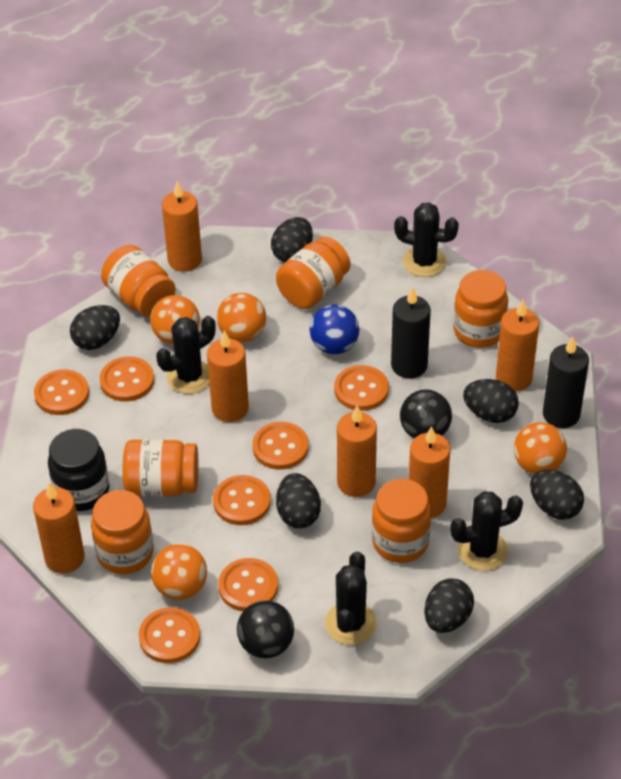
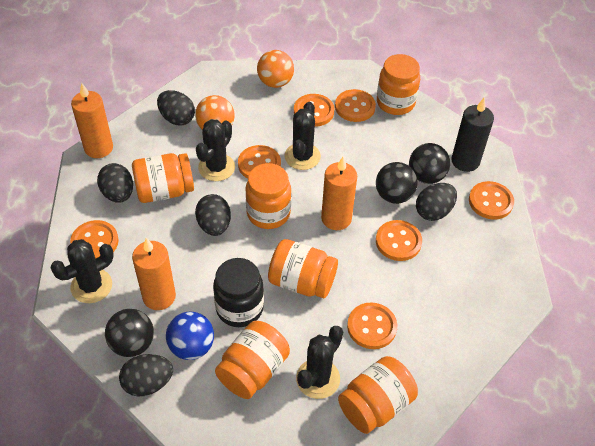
black ball: 2 -> 3
black candle: 2 -> 1
black egg: 6 -> 5
orange ball: 4 -> 2
orange candle: 6 -> 3

